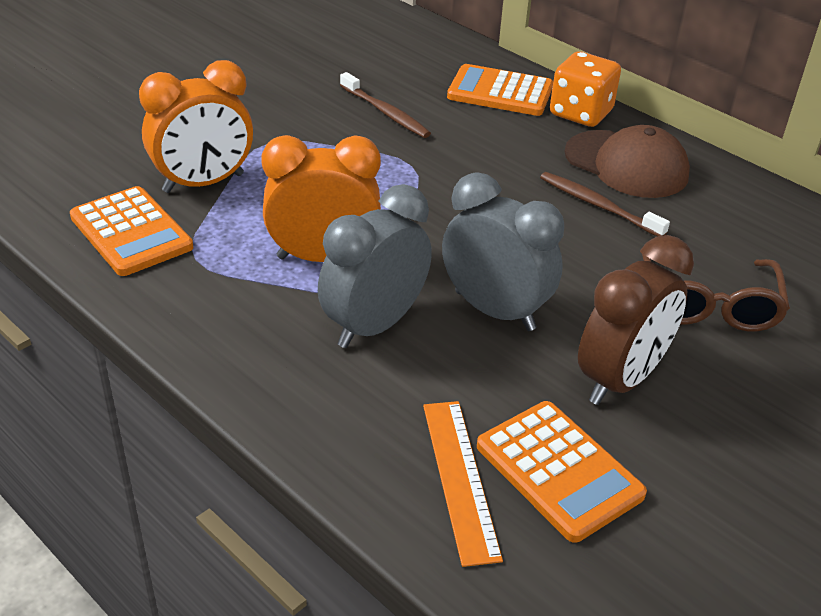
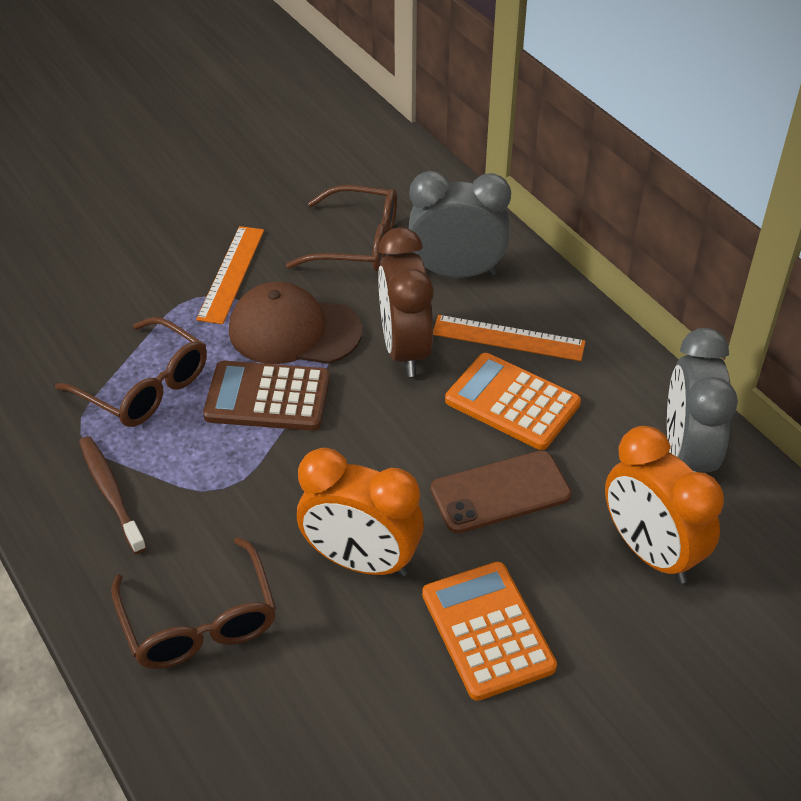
brown calculator: 0 -> 1
brown glasses: 1 -> 3
brown phone: 0 -> 1
brown toothbrush: 2 -> 1
orange calculator: 3 -> 2
orange dice: 1 -> 0
orange ruler: 1 -> 2

